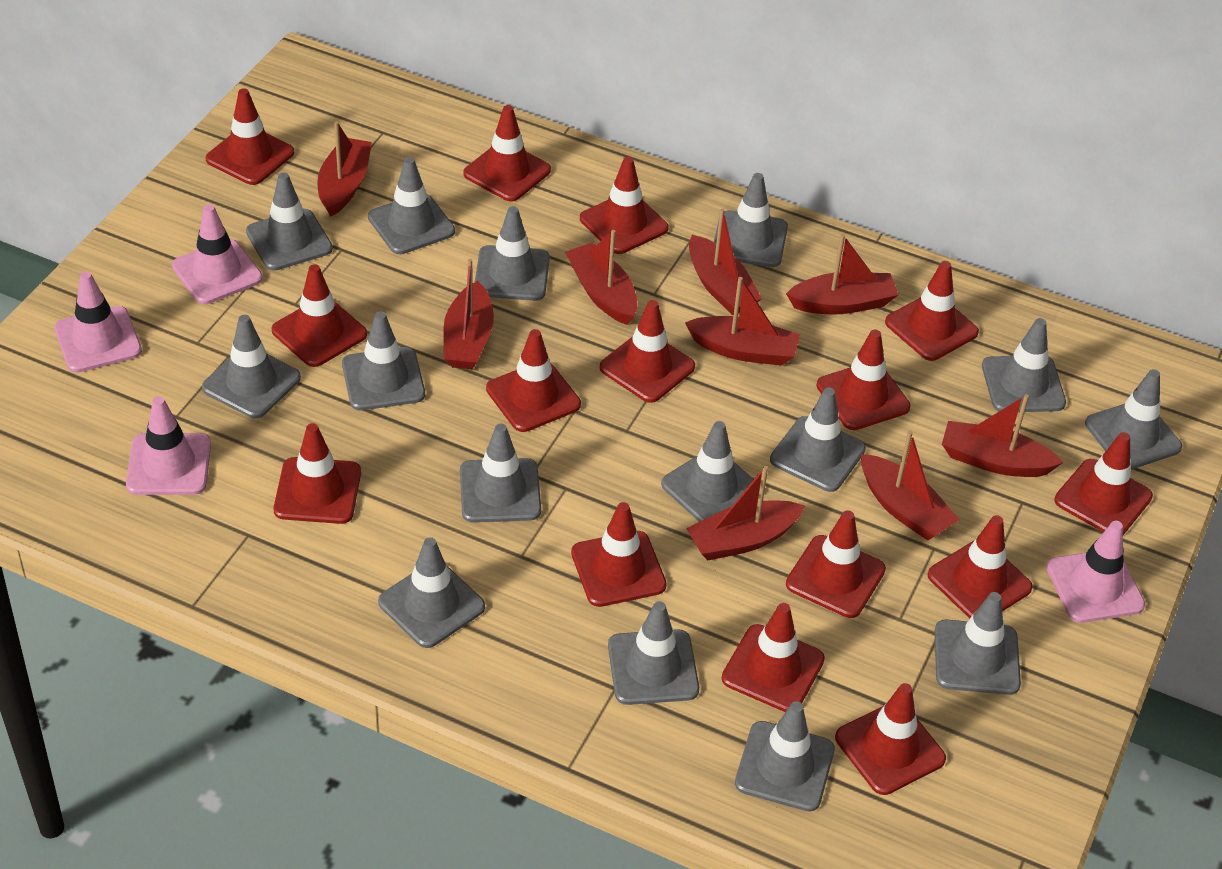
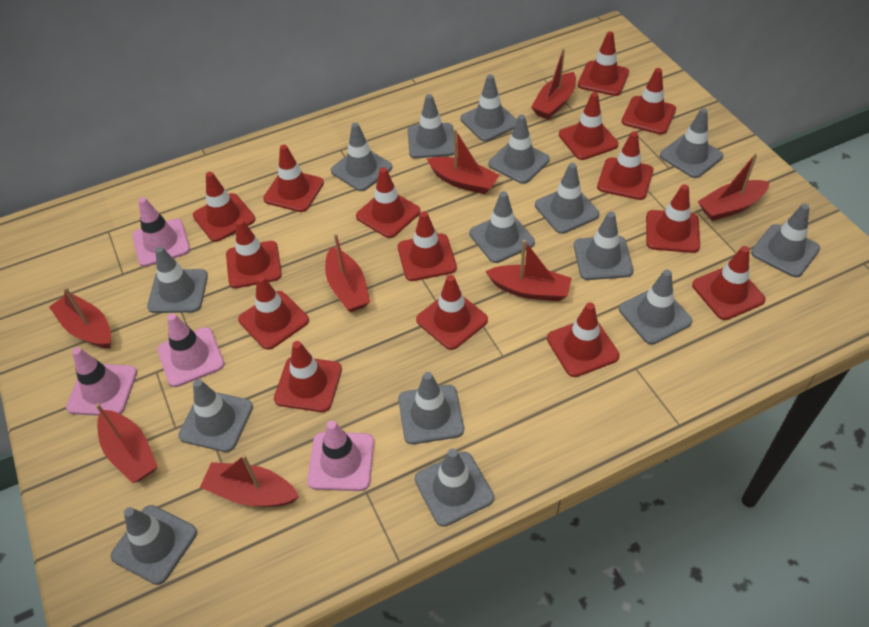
red boat: 9 -> 8

